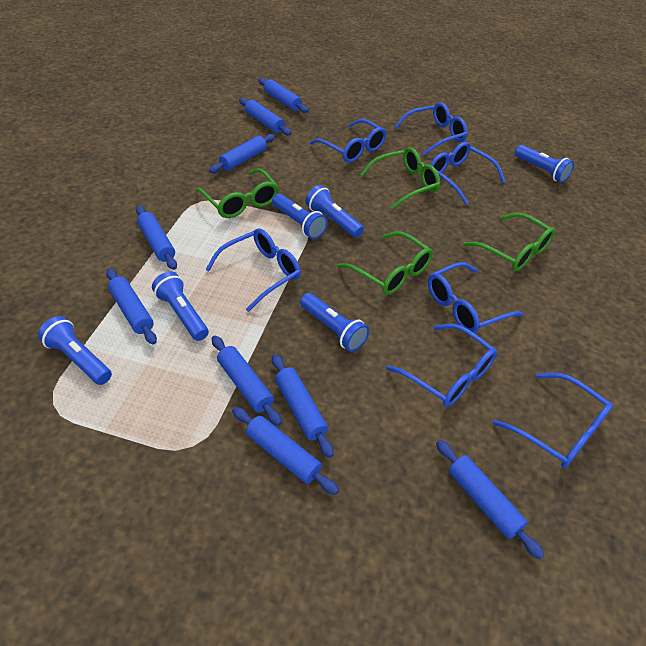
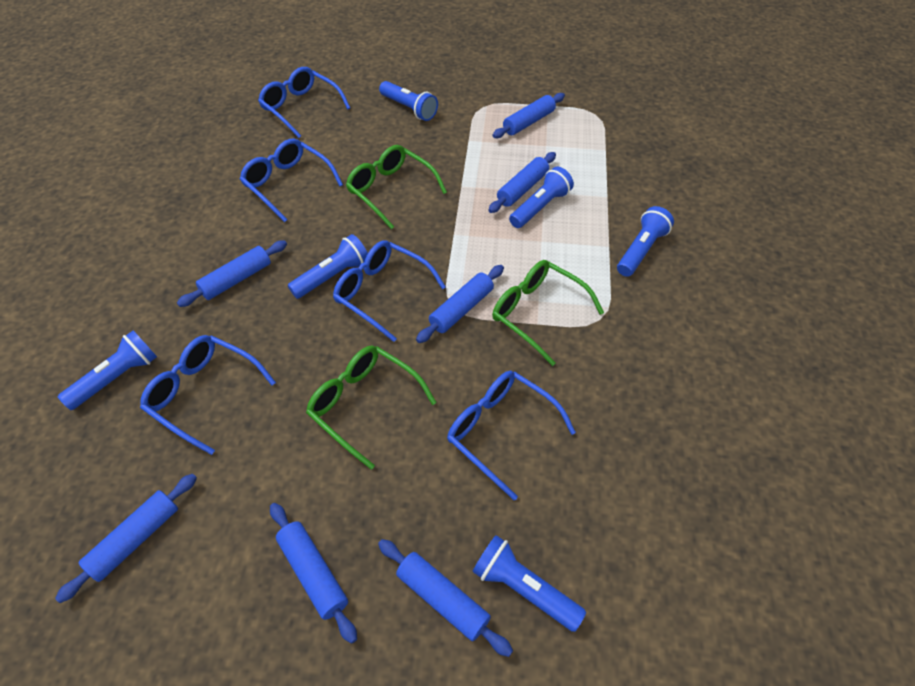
blue glasses: 7 -> 5
blue rolling pin: 9 -> 7
green glasses: 4 -> 3

